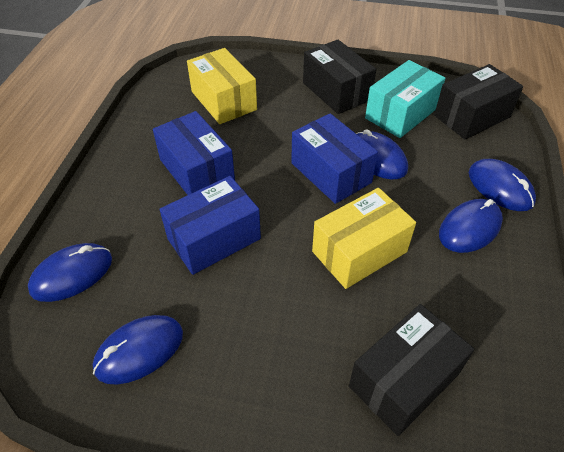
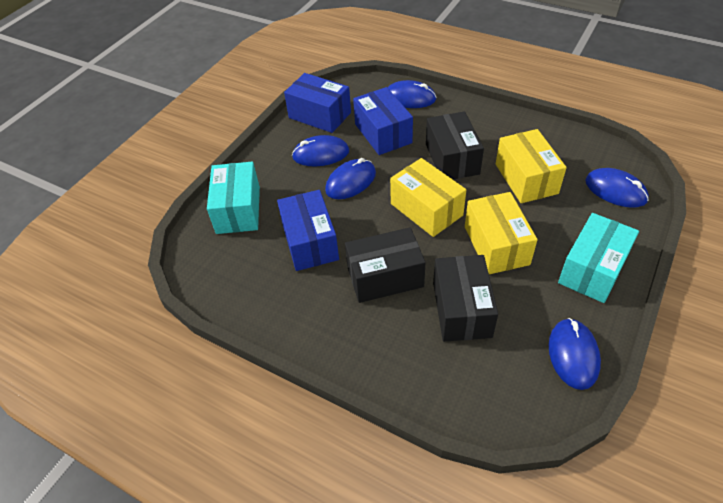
turquoise box: 1 -> 2
yellow box: 2 -> 3

